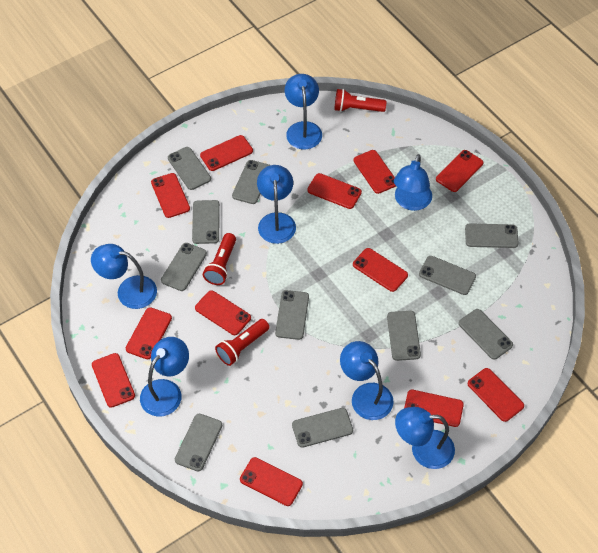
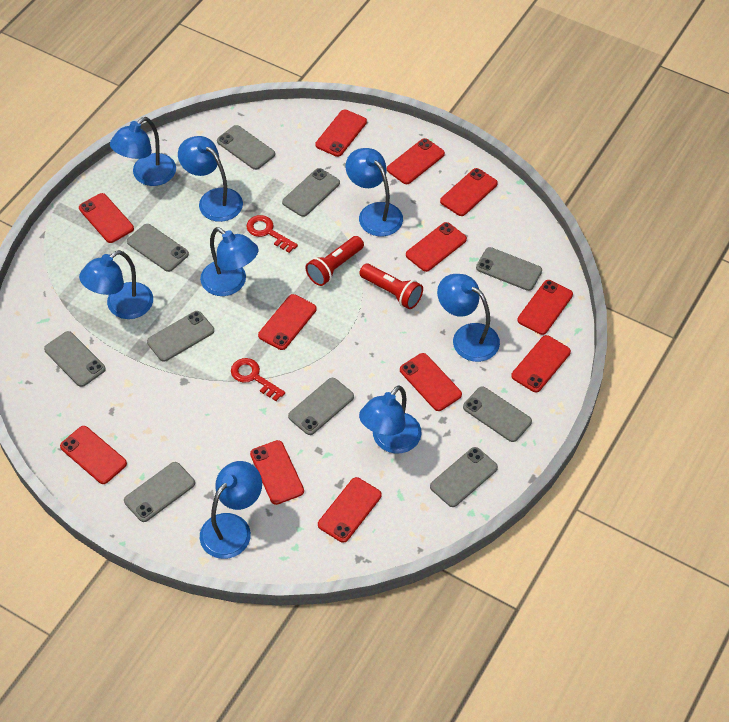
blue lamp: 7 -> 8
grey phone: 11 -> 10
red flashlight: 3 -> 2
red key: 0 -> 2

